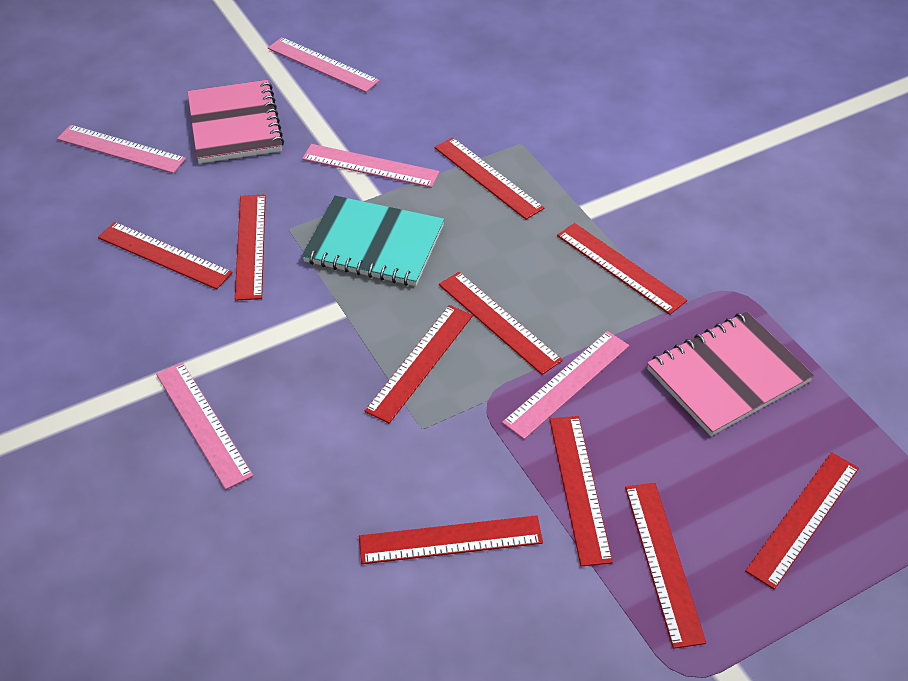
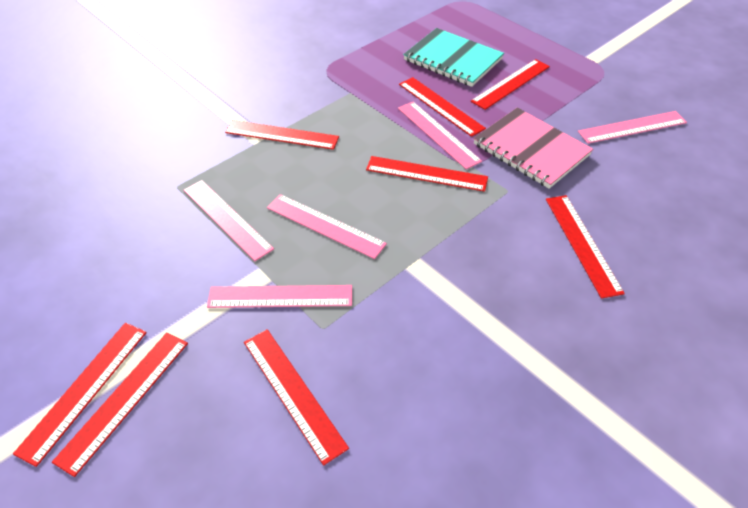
pink notebook: 2 -> 1
red ruler: 10 -> 8

